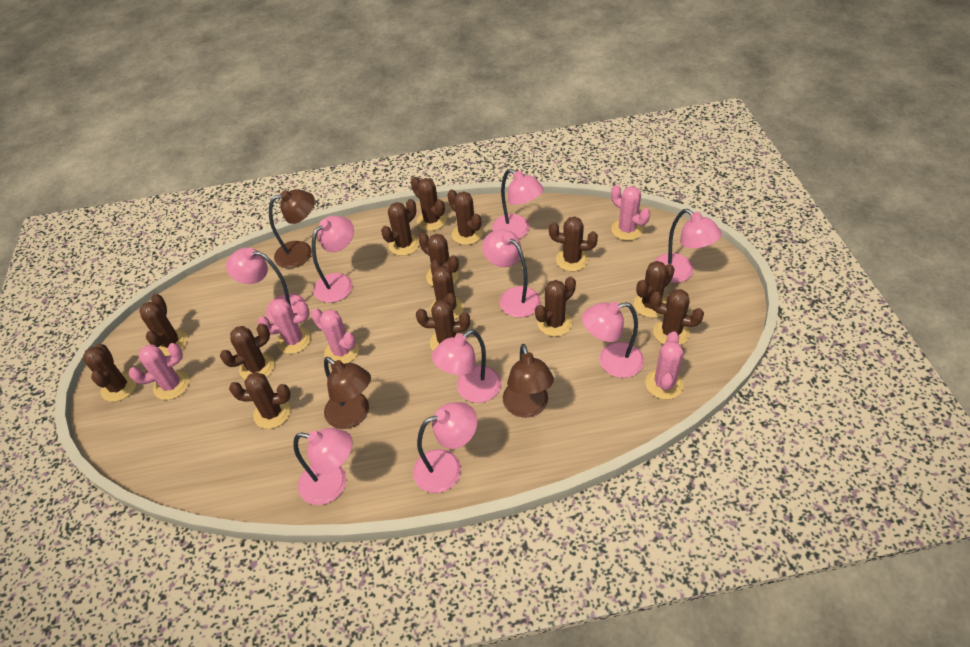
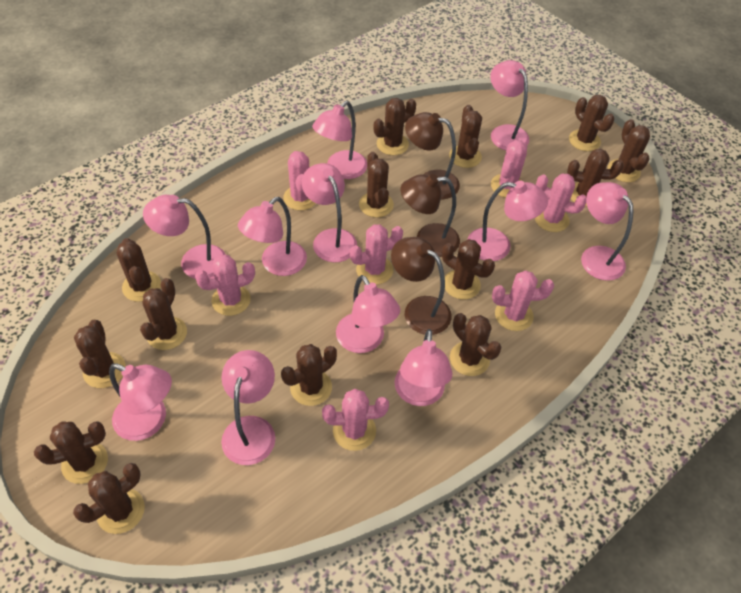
pink cactus: 5 -> 7
pink lamp: 9 -> 11

